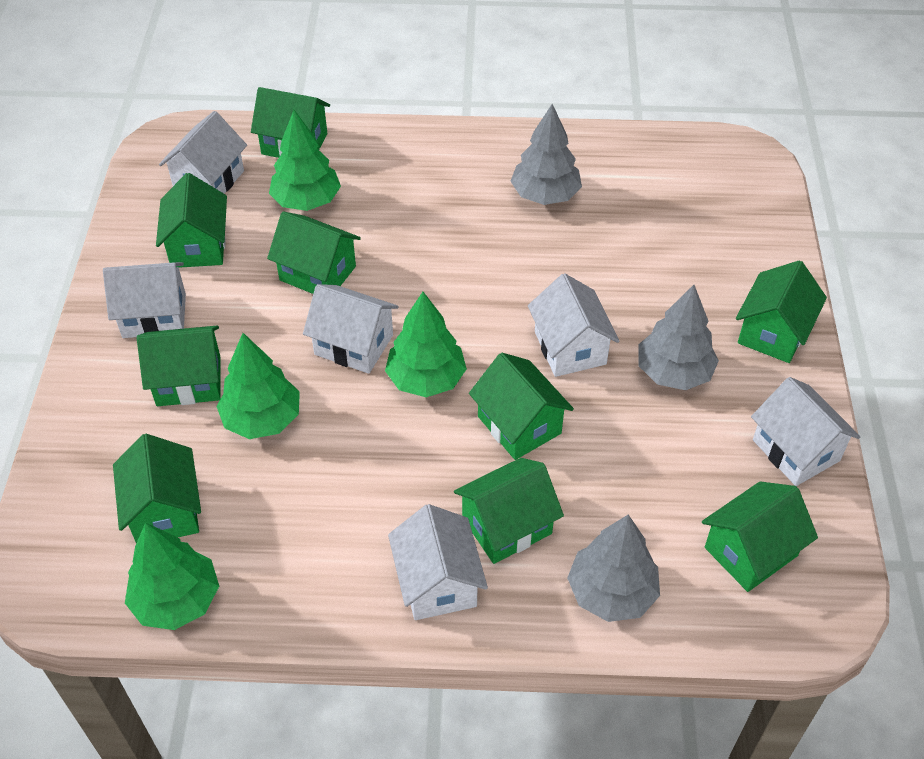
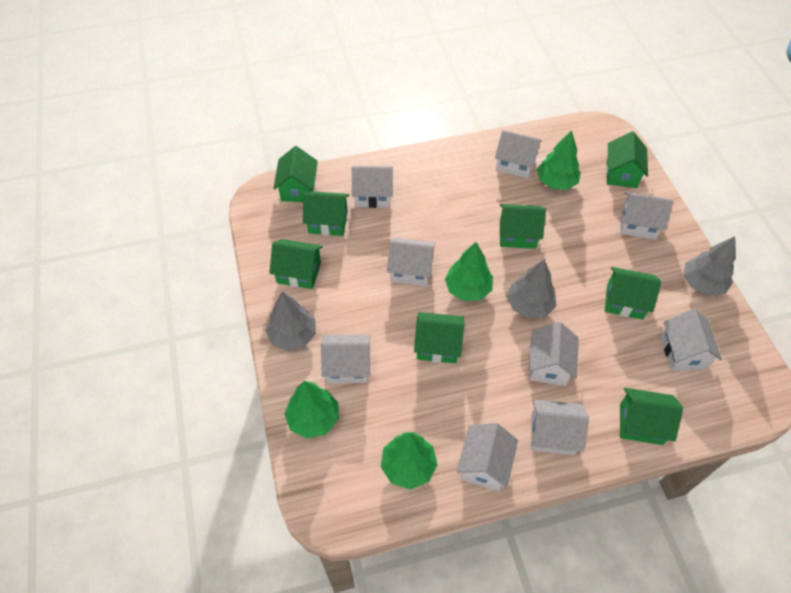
green house: 9 -> 8
white house: 6 -> 9

